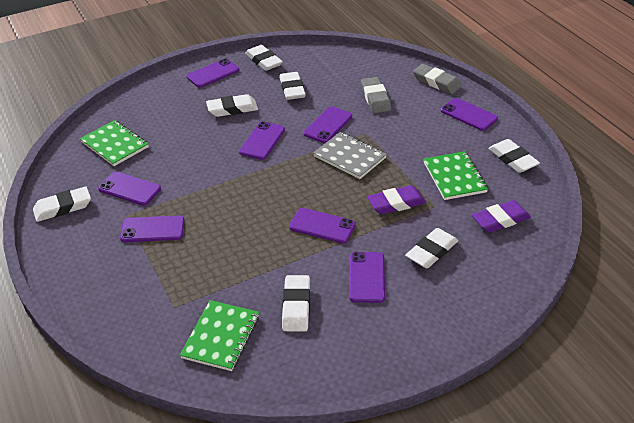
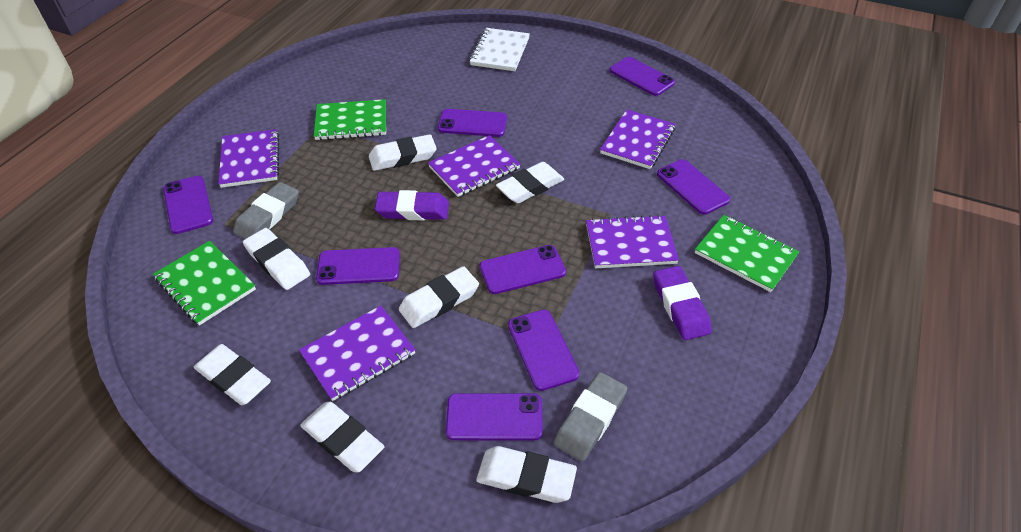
grey notebook: 1 -> 0
purple notebook: 0 -> 5
white notebook: 0 -> 1

